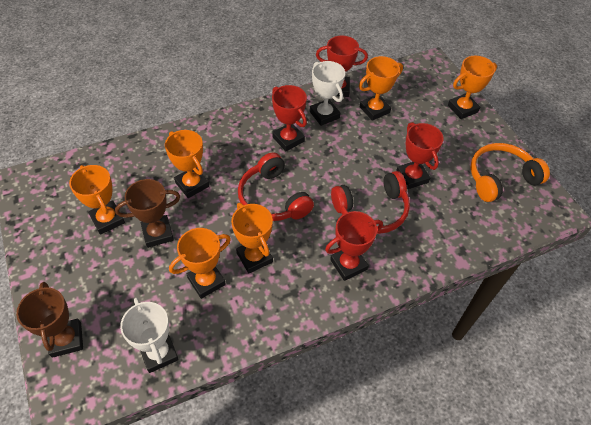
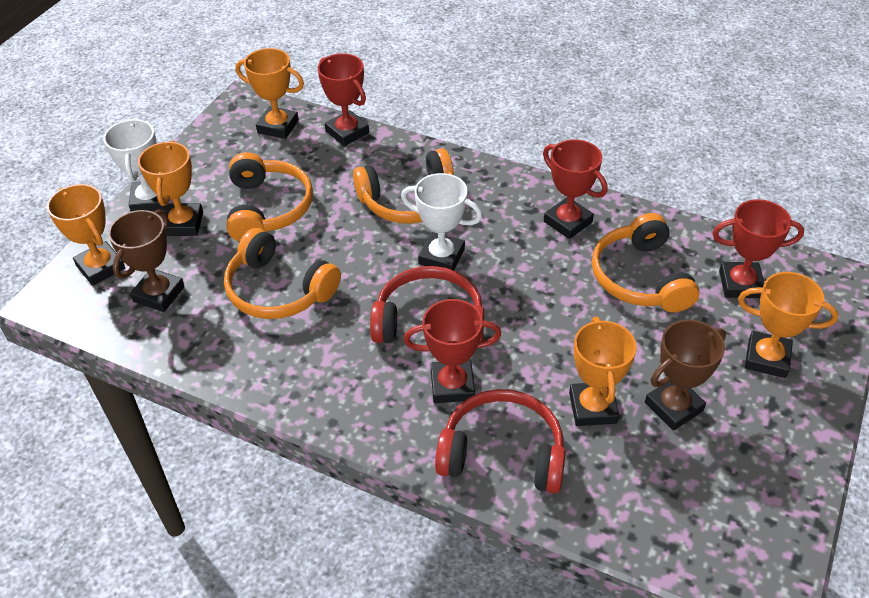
orange headphones: 1 -> 4
orange trophy: 6 -> 5

